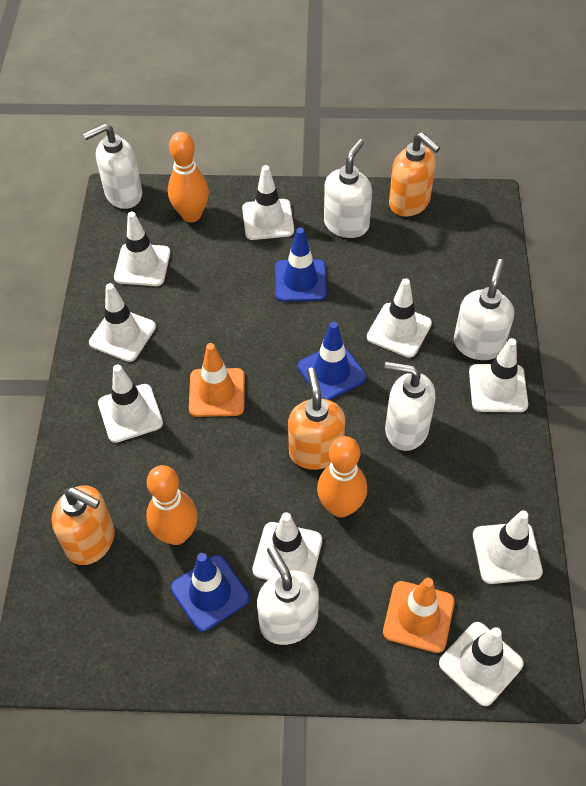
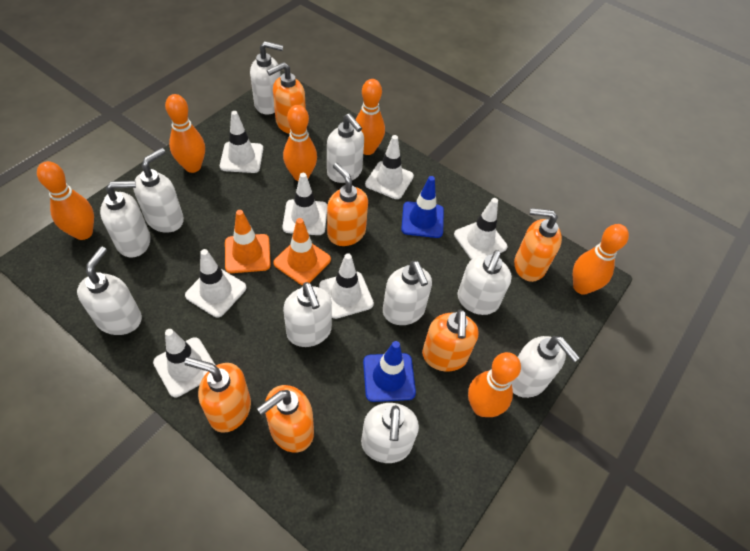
blue traffic cone: 3 -> 2
orange bowling pin: 3 -> 6
orange soap dispenser: 3 -> 6
white soap dispenser: 5 -> 10
white traffic cone: 9 -> 7

